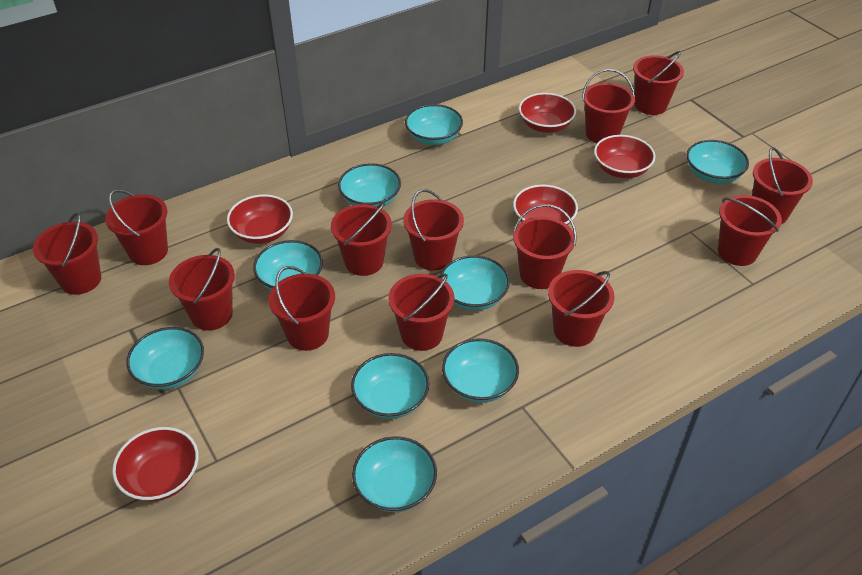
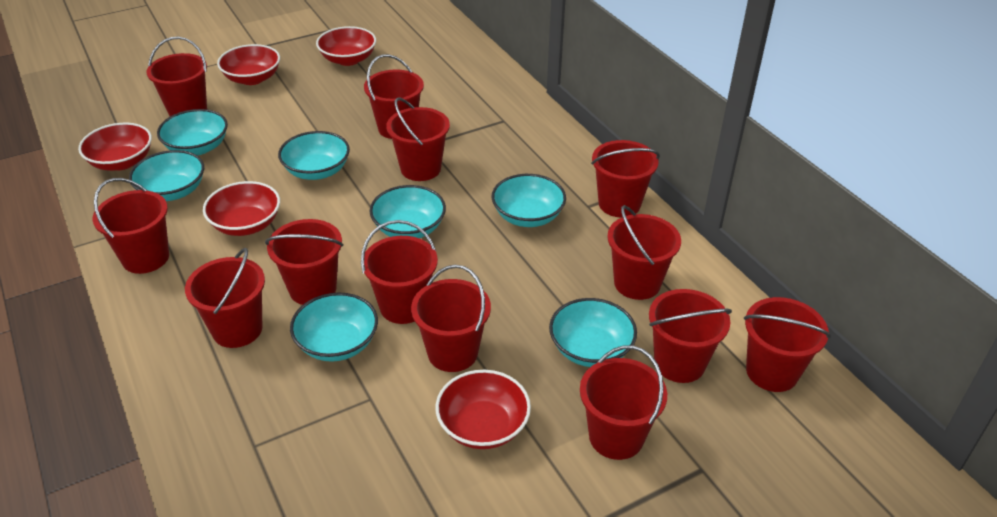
turquoise bowl: 9 -> 7

